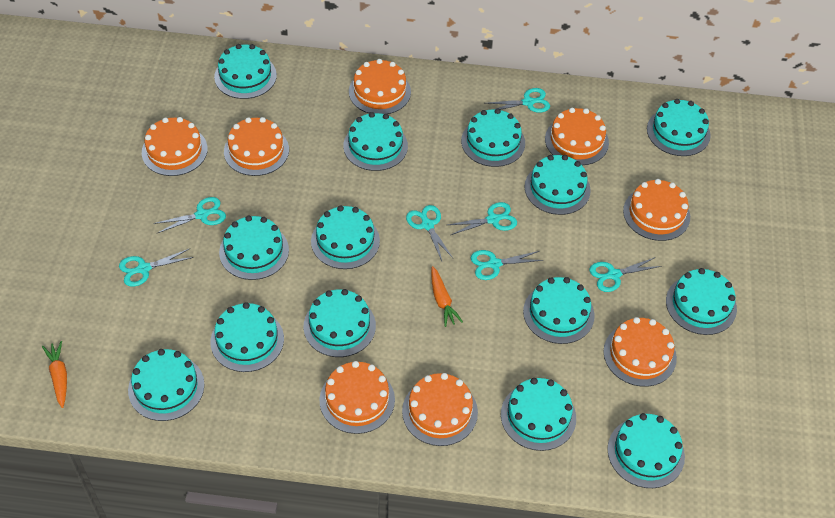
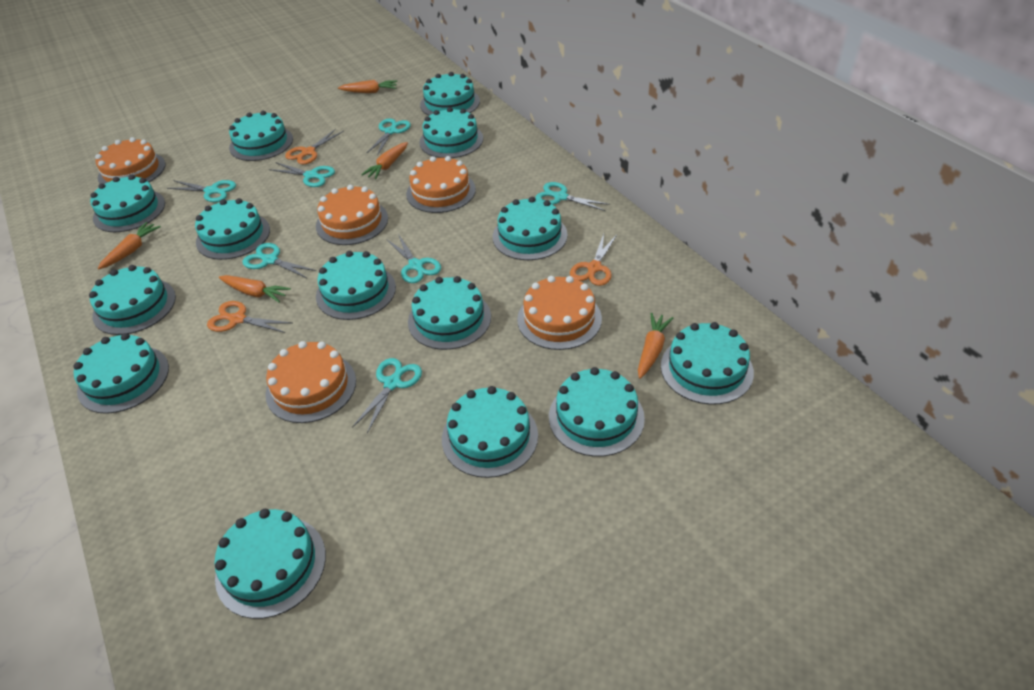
orange cake: 8 -> 5
orange carrot: 2 -> 5
orange scissors: 0 -> 3

